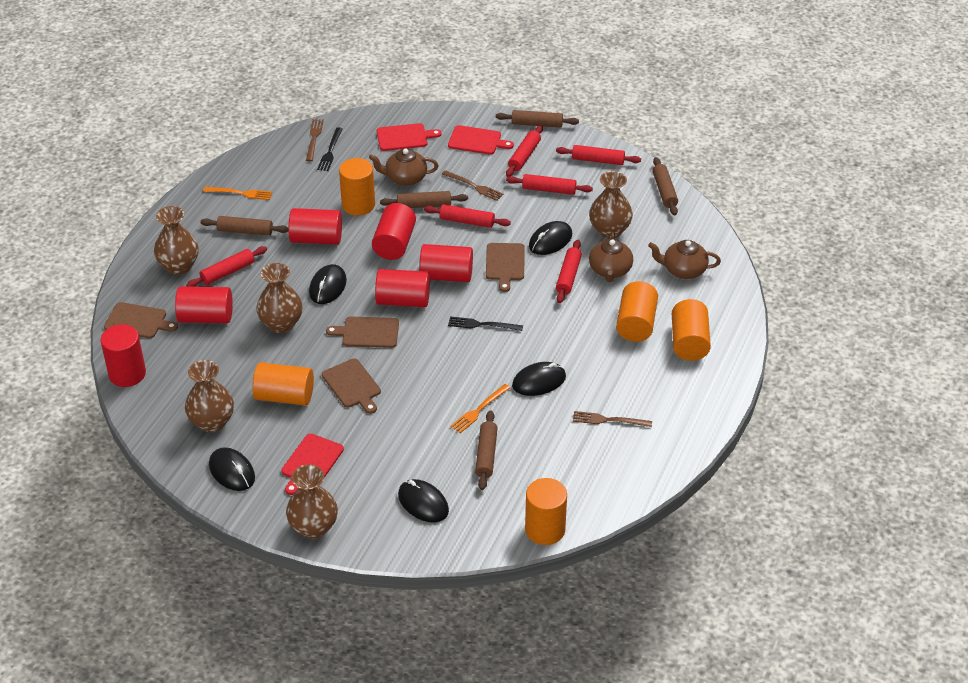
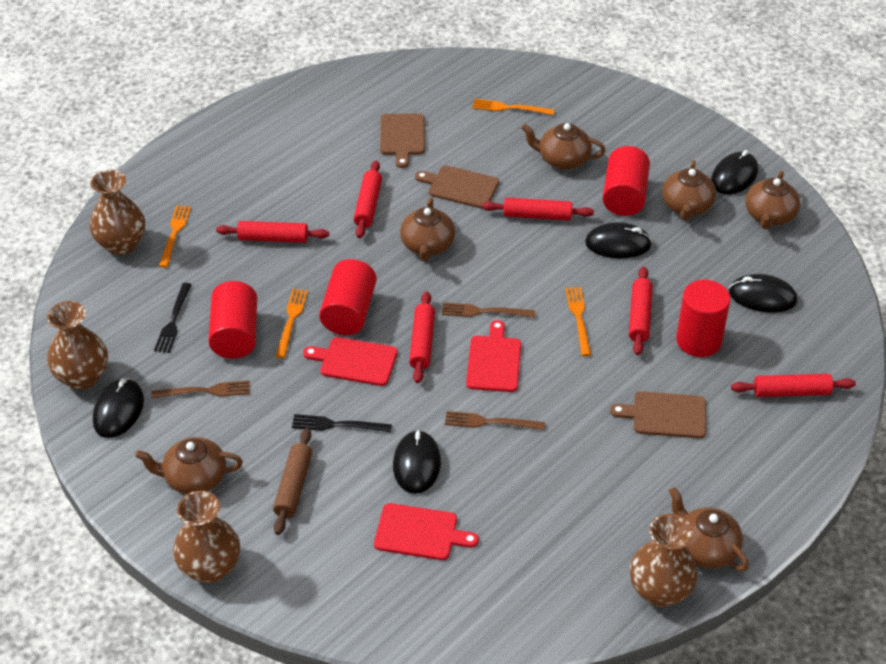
brown cutting board: 4 -> 3
brown rolling pin: 5 -> 1
brown teapot: 3 -> 6
brown vase: 5 -> 4
orange cylinder: 5 -> 0
orange fork: 2 -> 4
red cylinder: 6 -> 4

